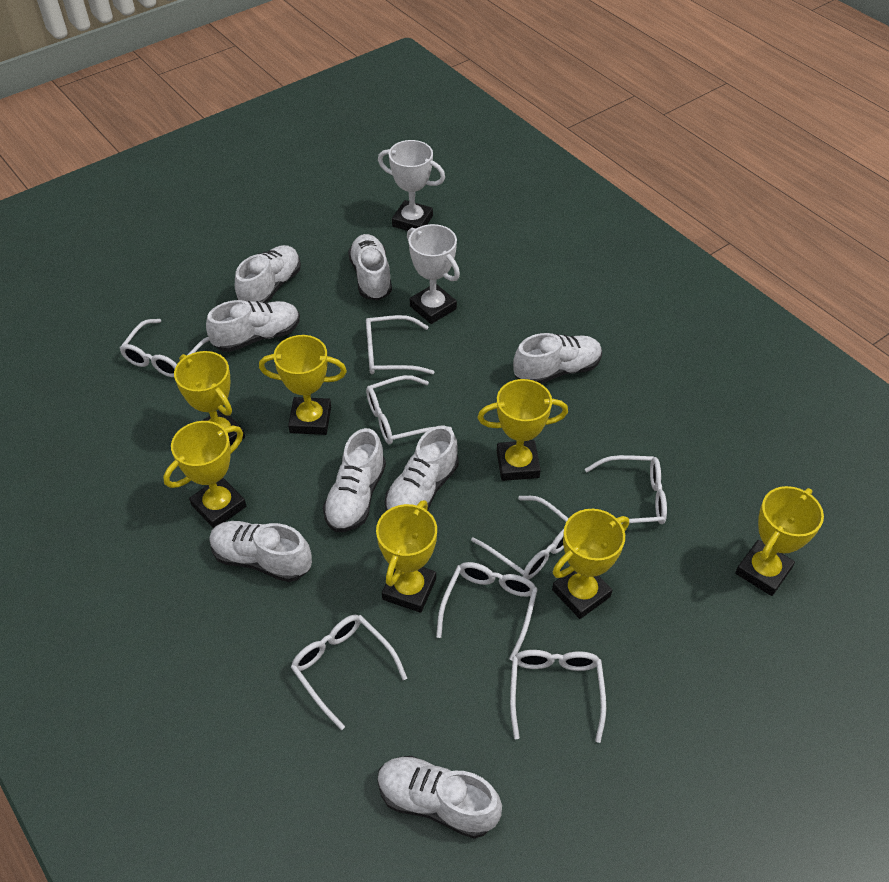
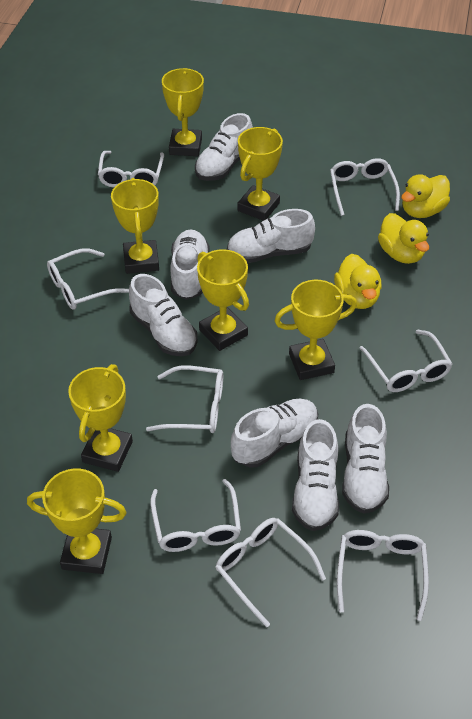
white shoe: 8 -> 7
white trophy: 2 -> 0
yellow duck: 0 -> 3

